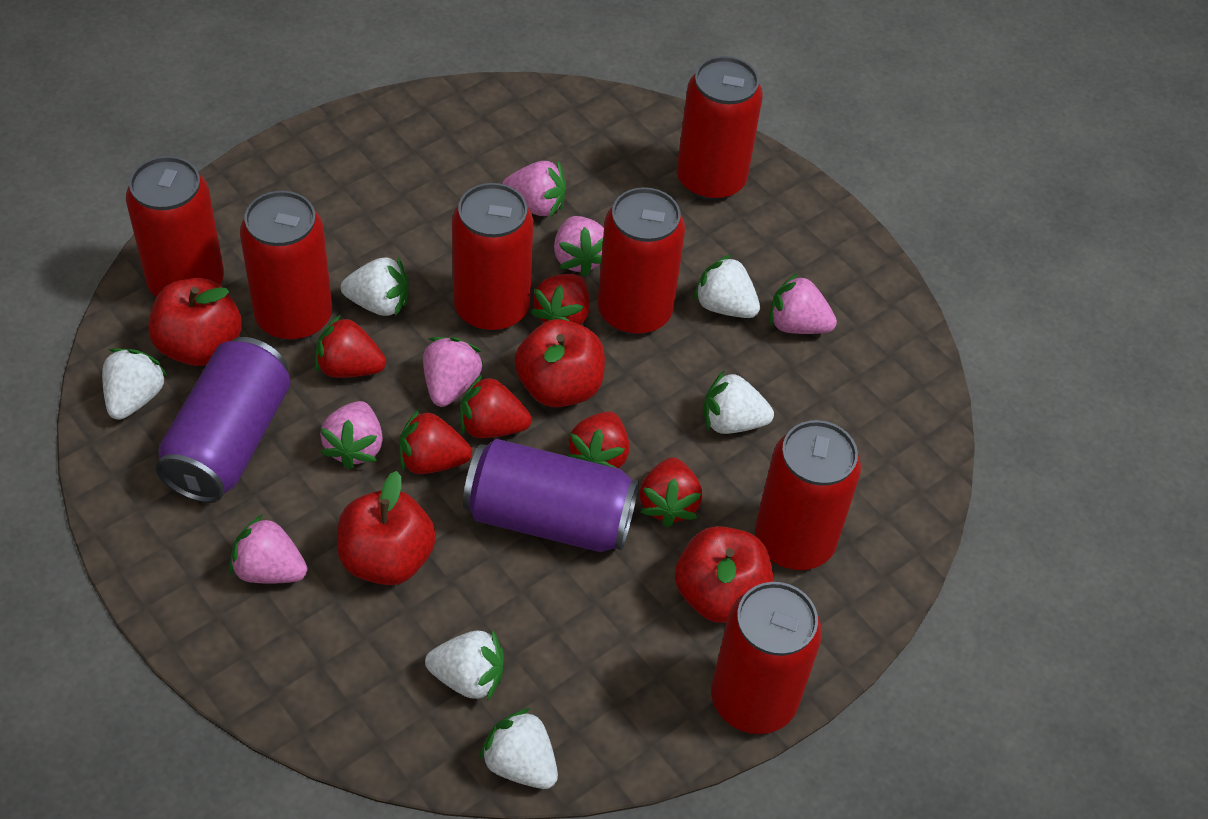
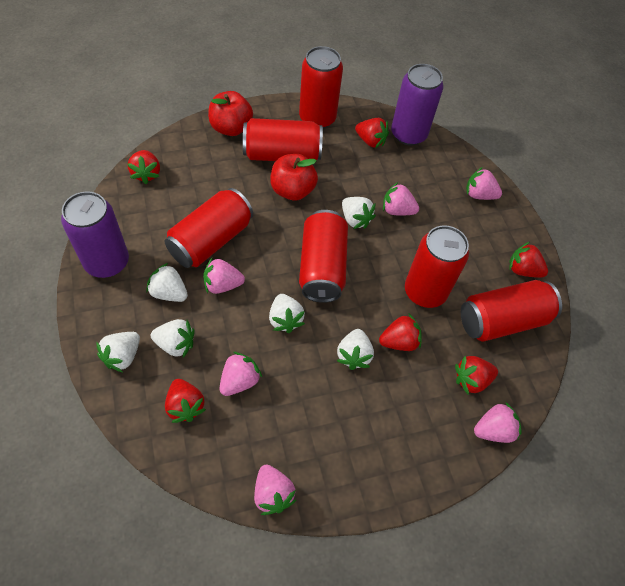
red apple: 4 -> 2
red can: 7 -> 6

